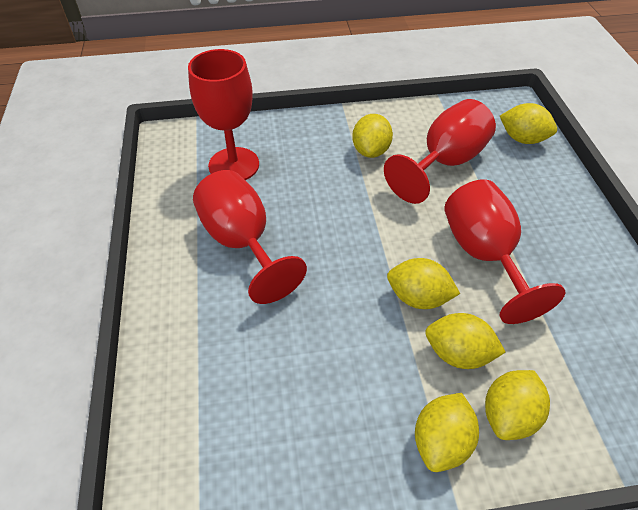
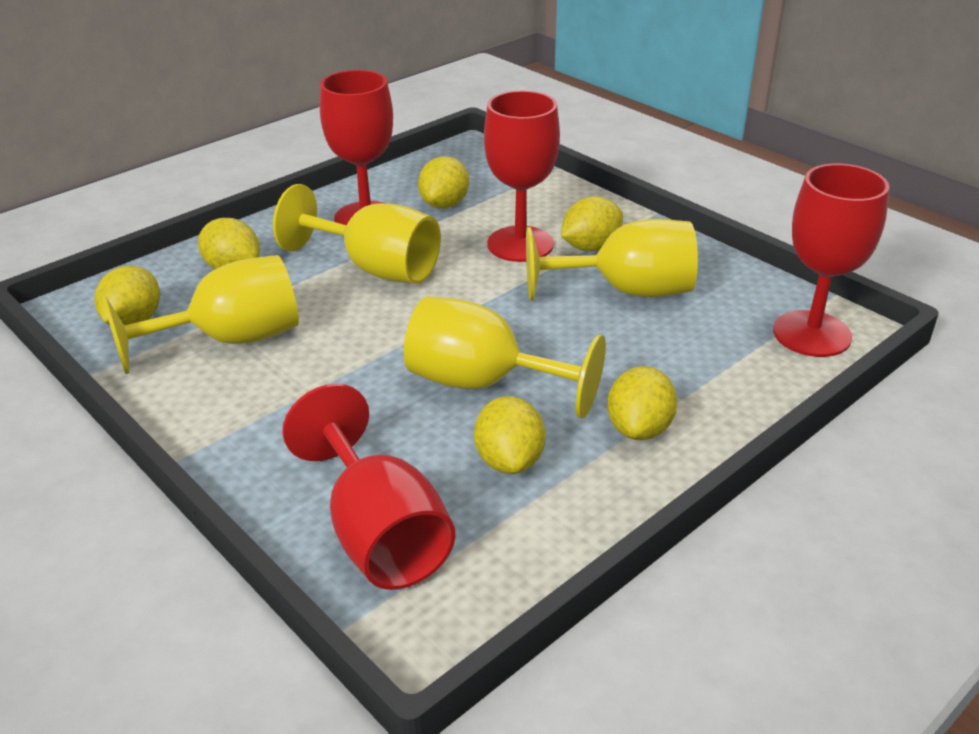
yellow goblet: 0 -> 4

